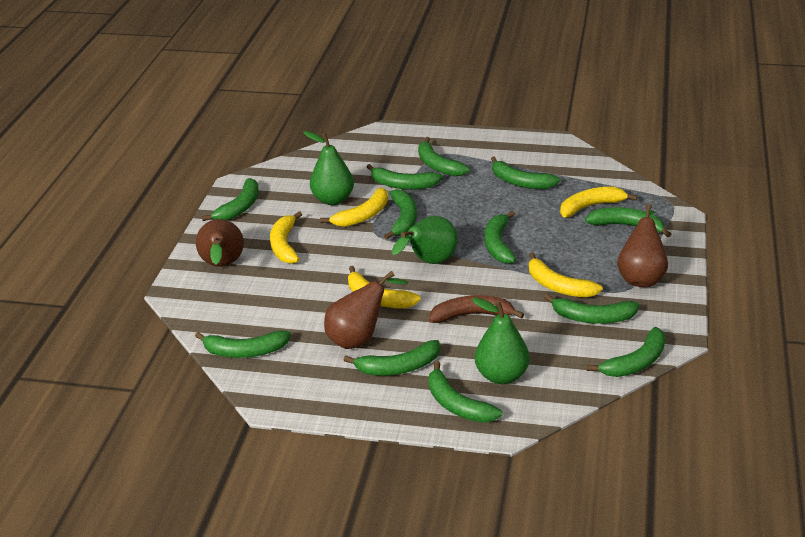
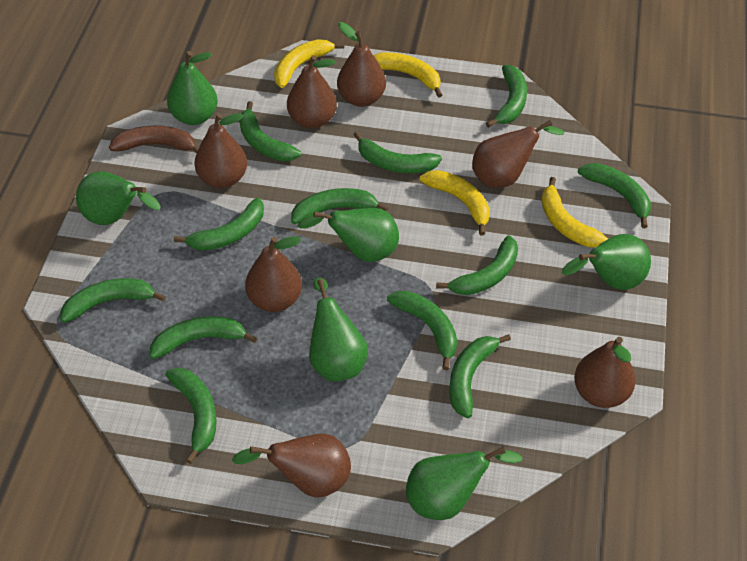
brown pear: 3 -> 7
green pear: 3 -> 6
yellow banana: 5 -> 4

